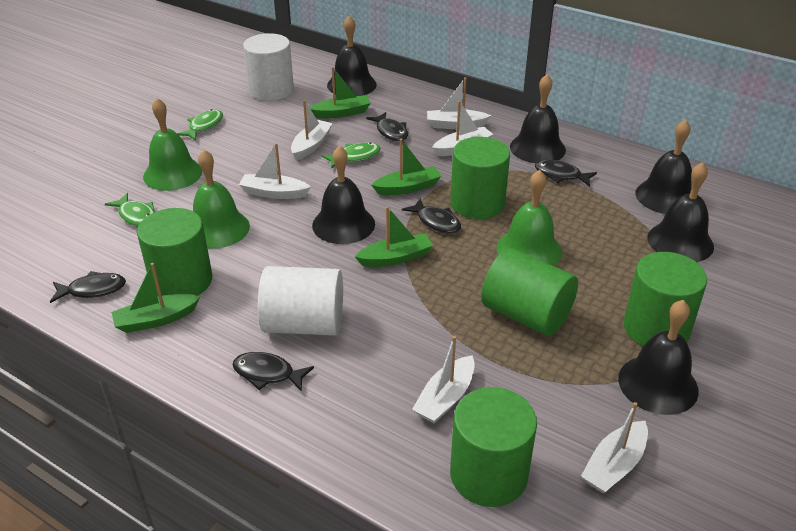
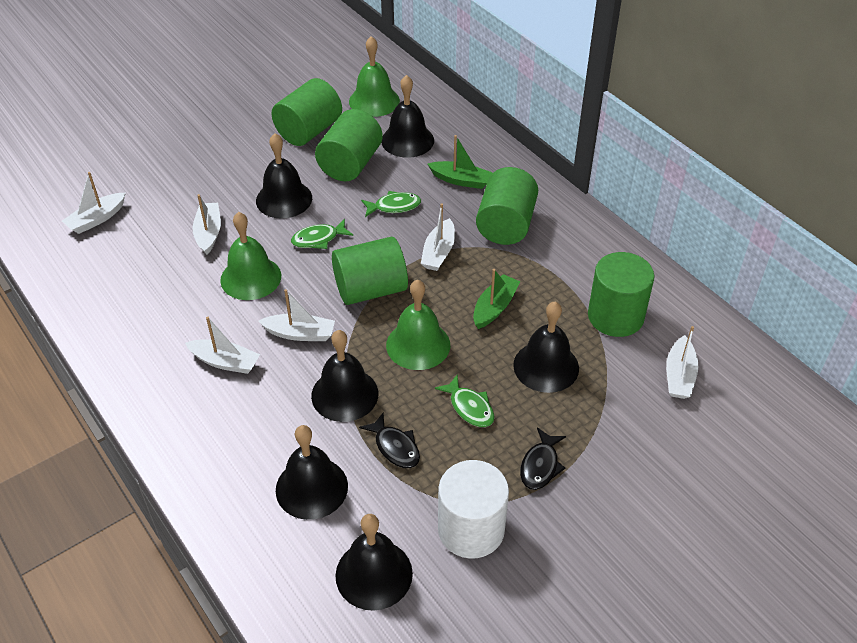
black fish: 5 -> 2
green boat: 4 -> 2
white cylinder: 2 -> 1

